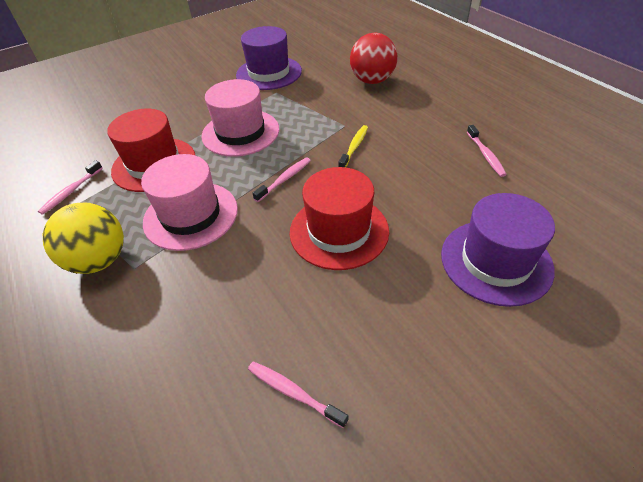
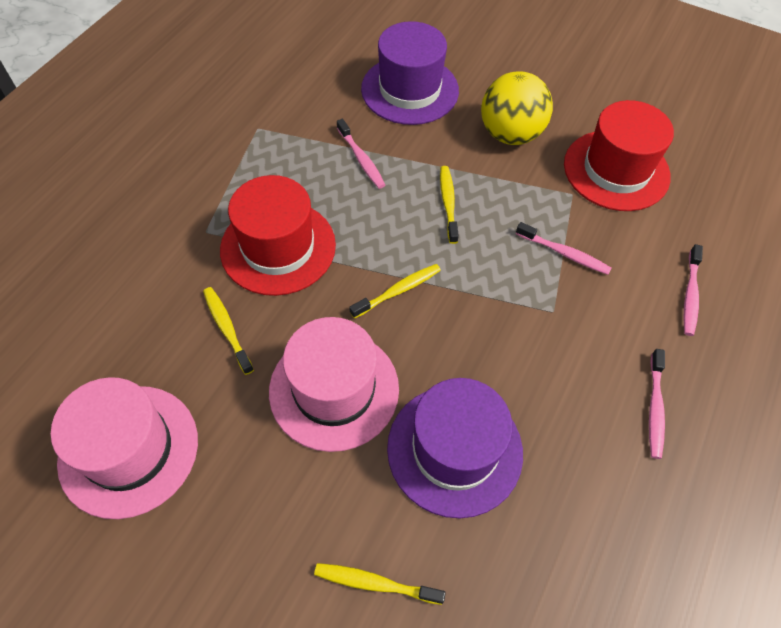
red ball: 1 -> 0
yellow toothbrush: 1 -> 4

